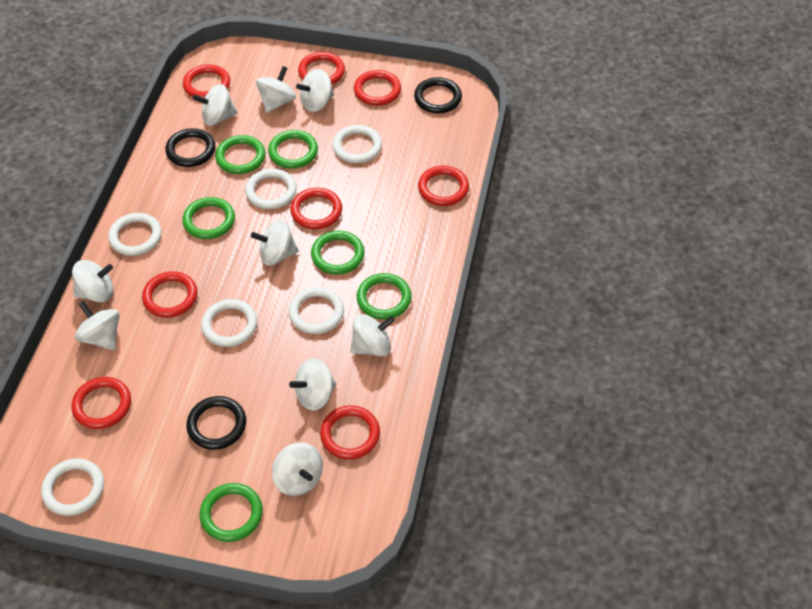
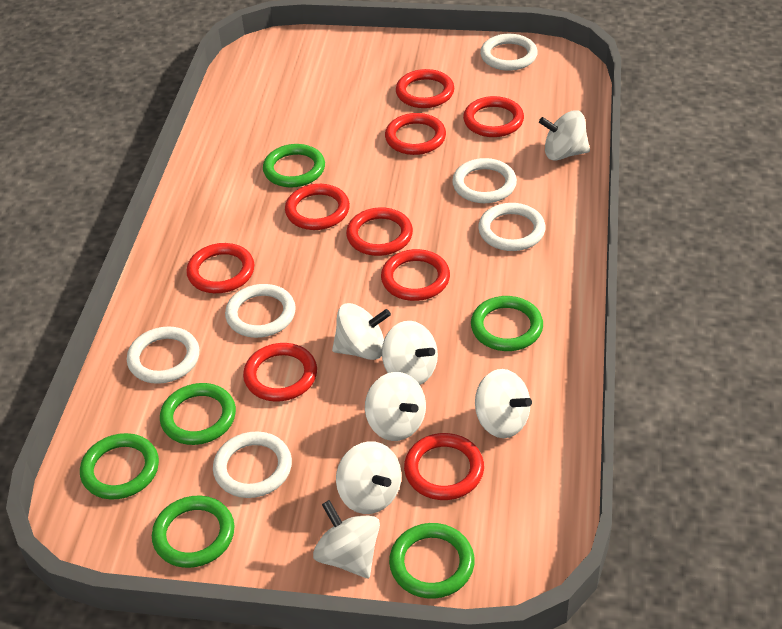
black ring: 3 -> 0
red ring: 8 -> 9
white spinning top: 9 -> 7

